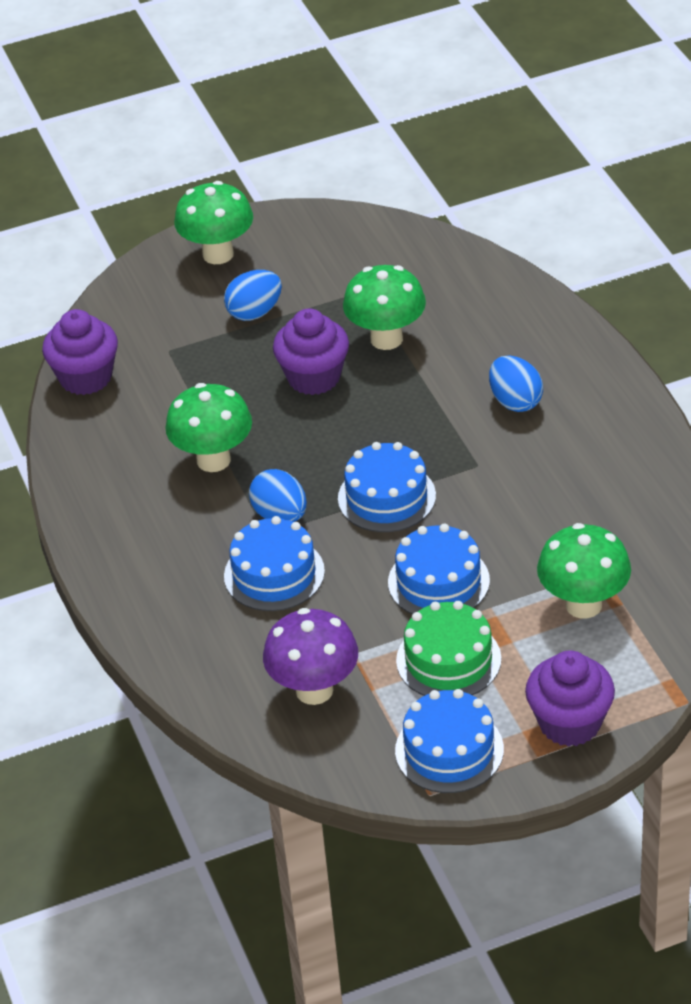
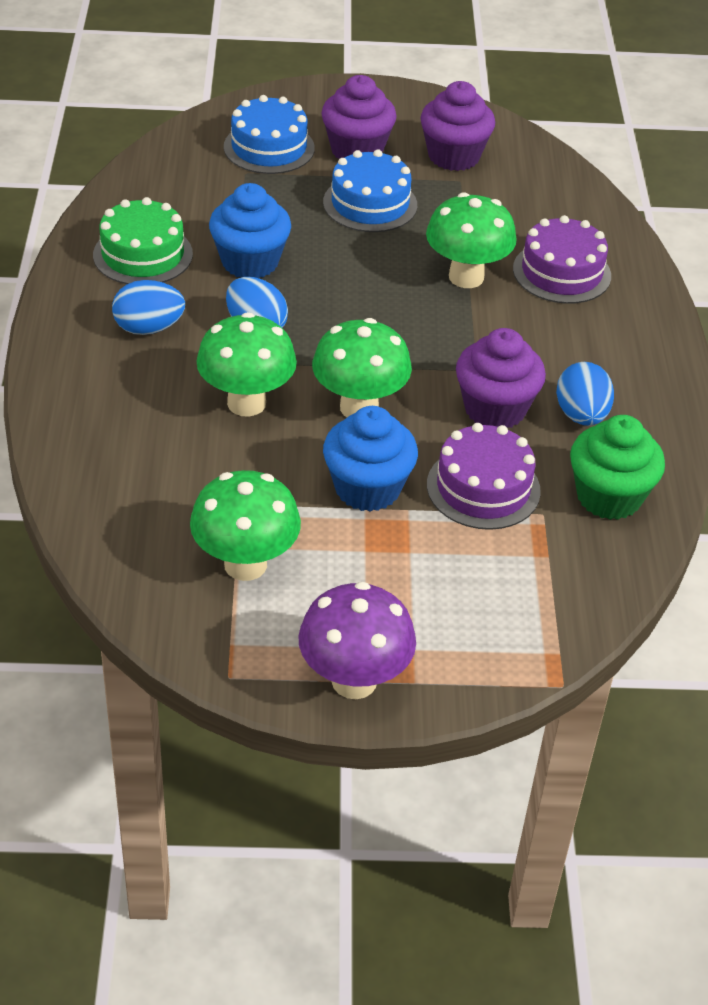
blue cake: 4 -> 2
blue cupcake: 0 -> 2
green cupcake: 0 -> 1
purple cake: 0 -> 2

